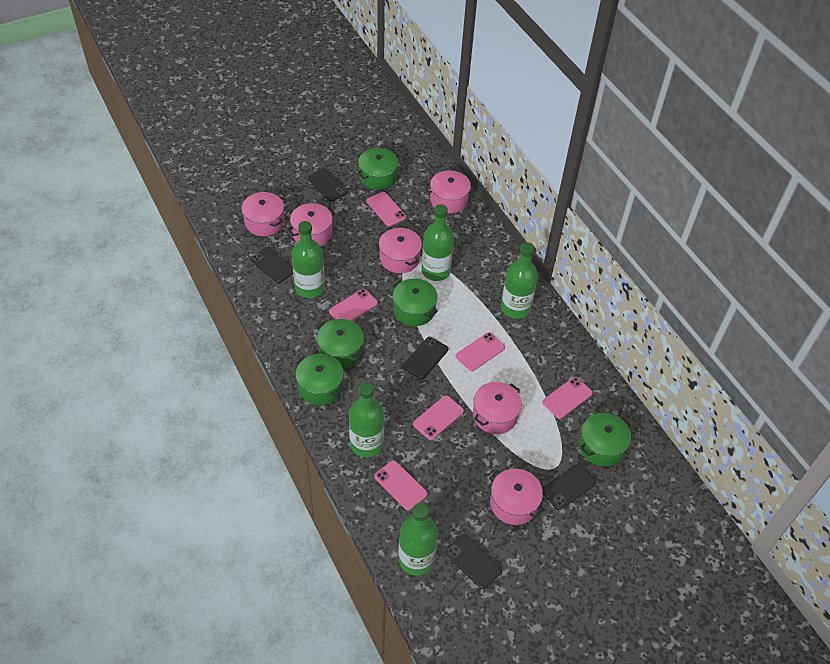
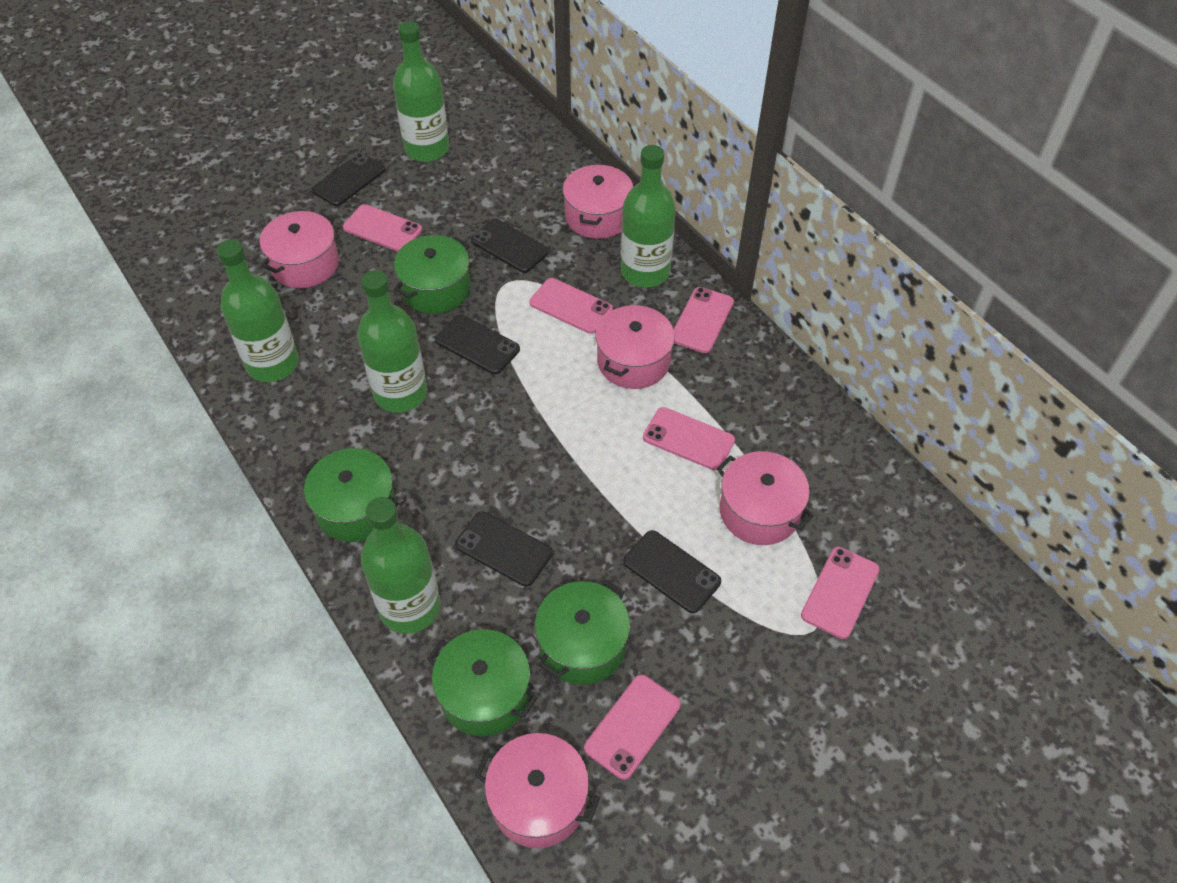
green pot: 5 -> 4
pink pot: 6 -> 5

